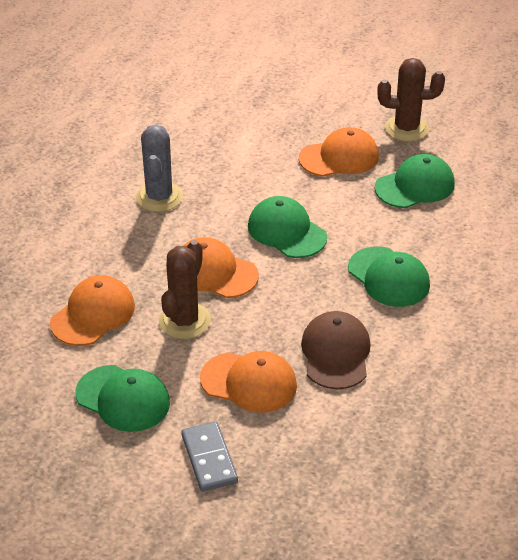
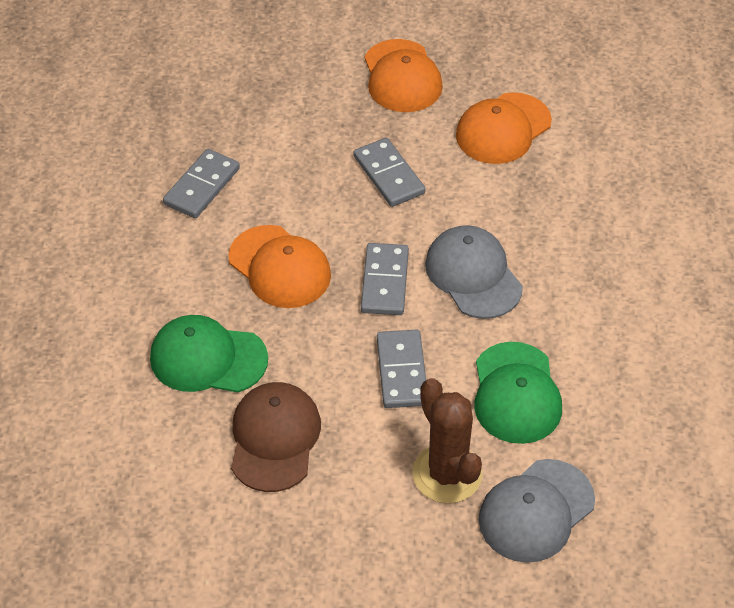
brown cactus: 2 -> 1
green cap: 4 -> 2
grey cactus: 1 -> 0
grey cap: 0 -> 2
grey domino: 1 -> 4
orange cap: 4 -> 3

